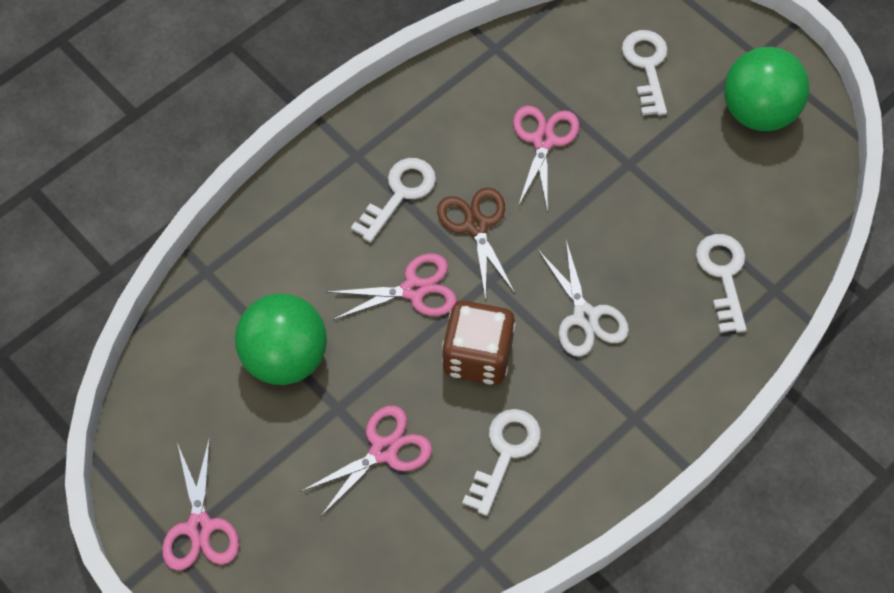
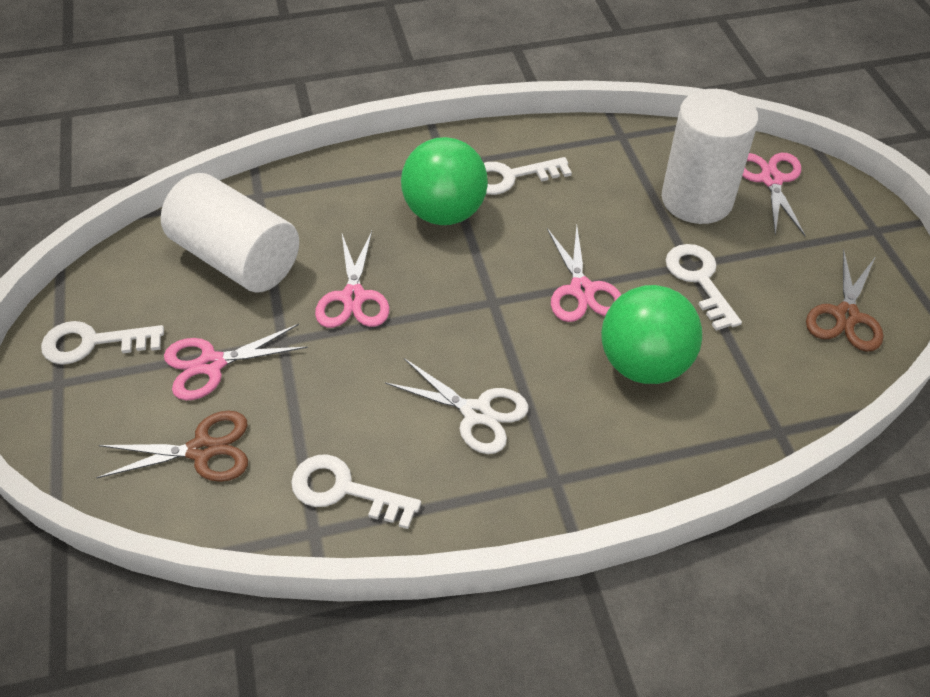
brown dice: 1 -> 0
brown scissors: 1 -> 2
white cylinder: 0 -> 2

